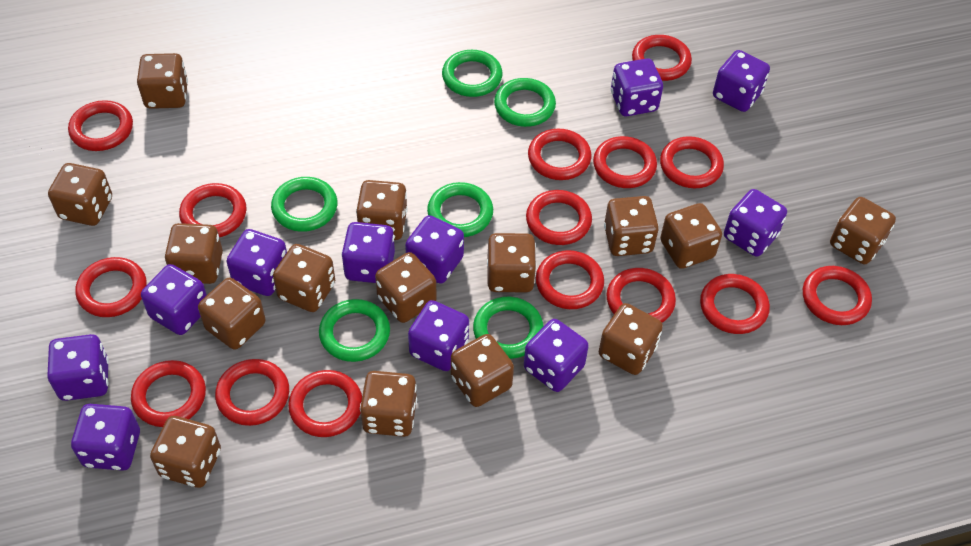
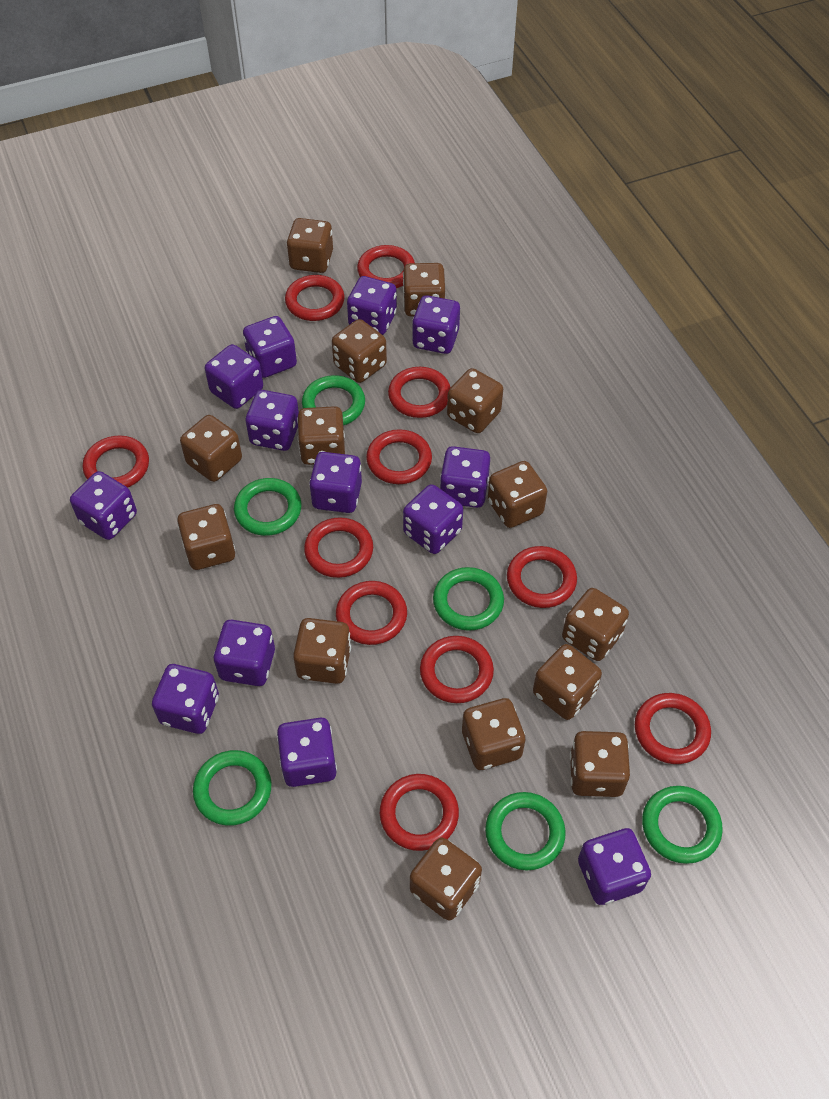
brown dice: 15 -> 14
purple dice: 11 -> 13
red ring: 15 -> 11

